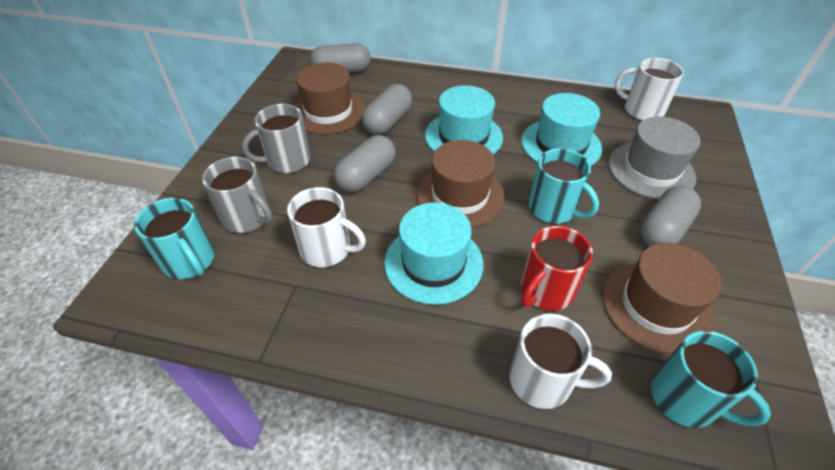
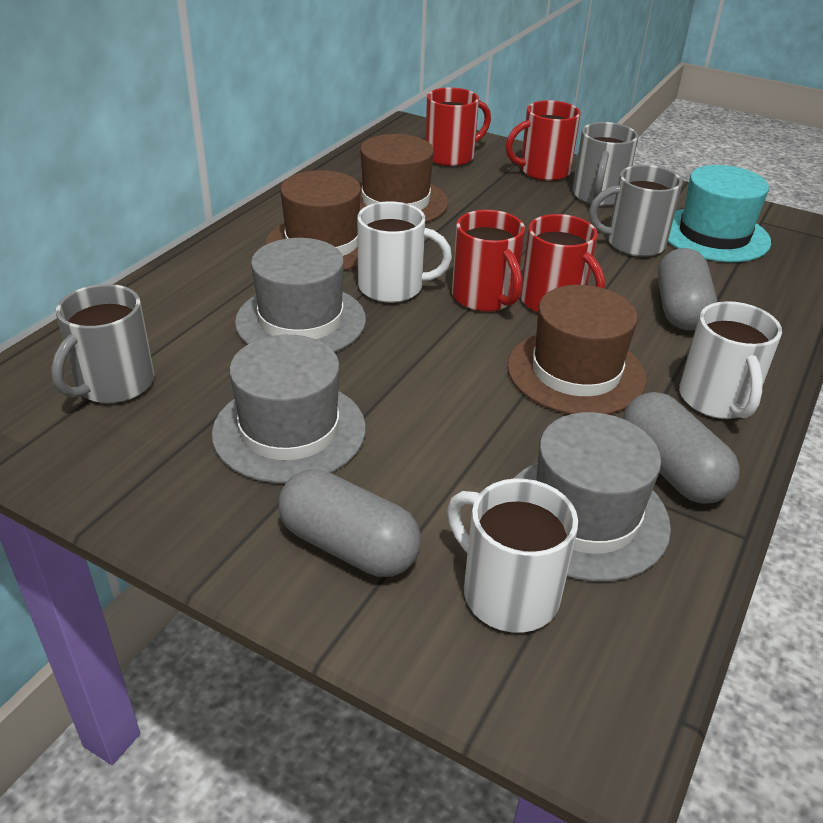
grey capsule: 4 -> 3
grey hat: 1 -> 3
grey mug: 2 -> 3
red mug: 1 -> 4
turquoise hat: 3 -> 1
turquoise mug: 3 -> 0

